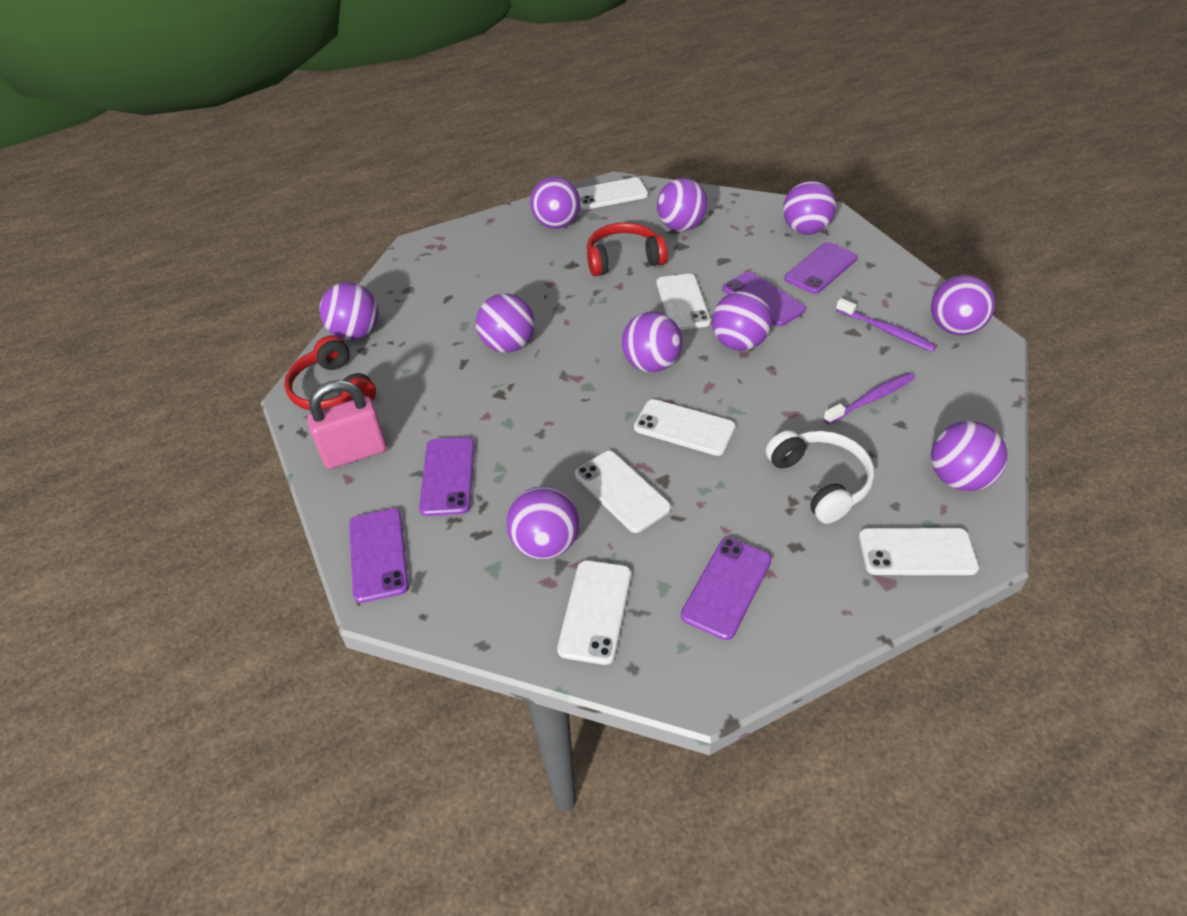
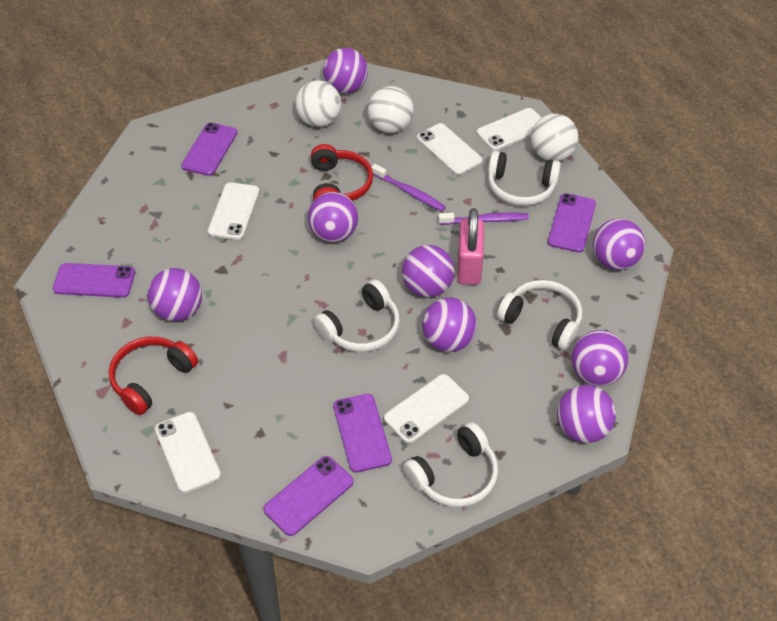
purple ball: 10 -> 8
white ball: 0 -> 3
white headphones: 1 -> 4
white phone: 6 -> 5

